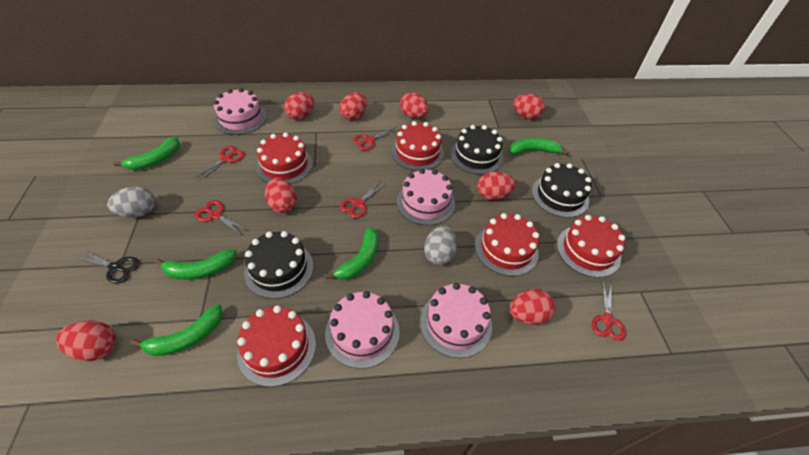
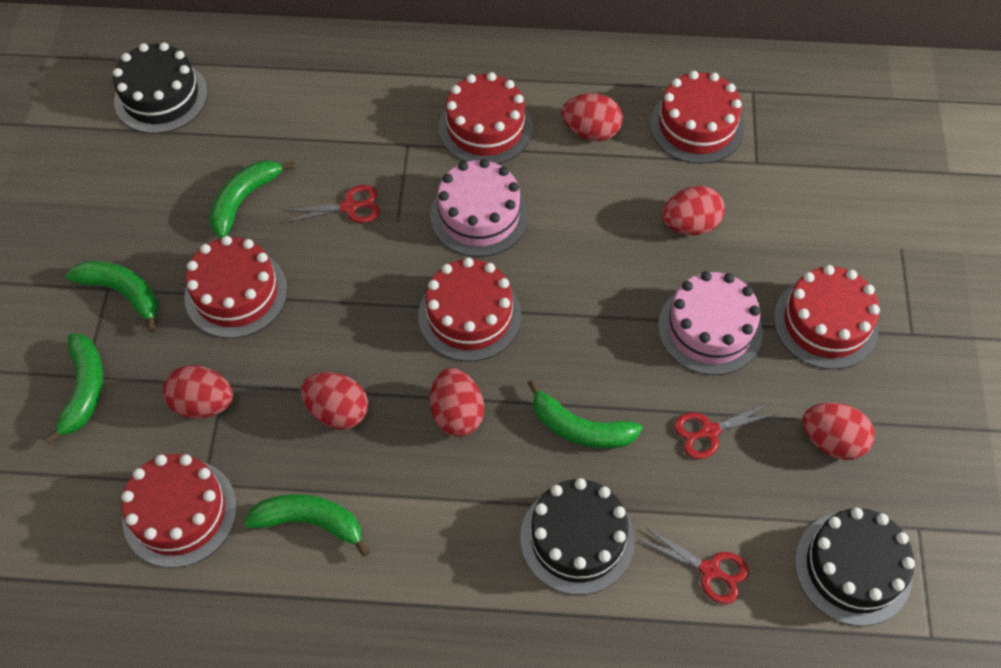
black scissors: 1 -> 0
grey egg: 2 -> 0
pink cake: 4 -> 2
red cake: 5 -> 6
red egg: 8 -> 6
red scissors: 5 -> 3

